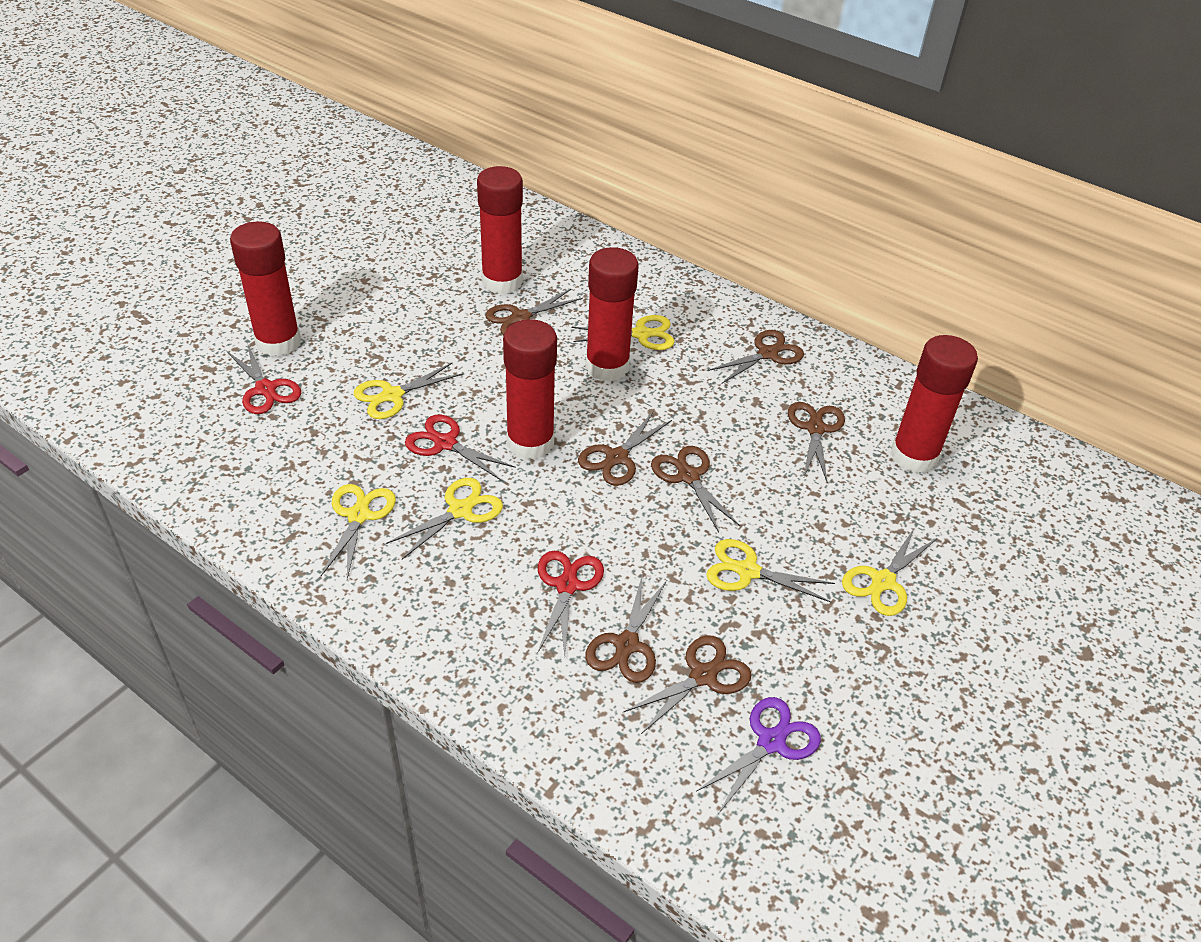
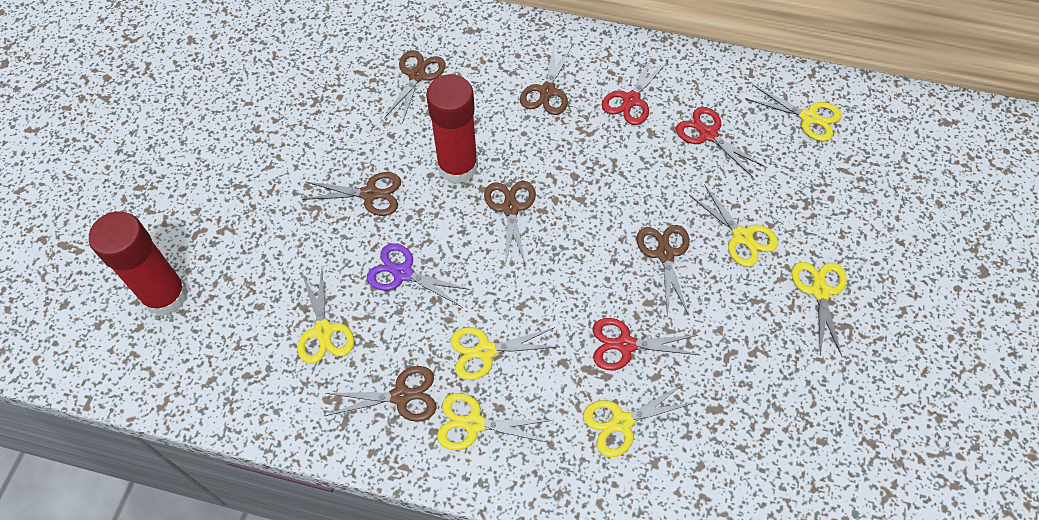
brown scissors: 7 -> 6
red glue stick: 5 -> 2
yellow scissors: 6 -> 7

